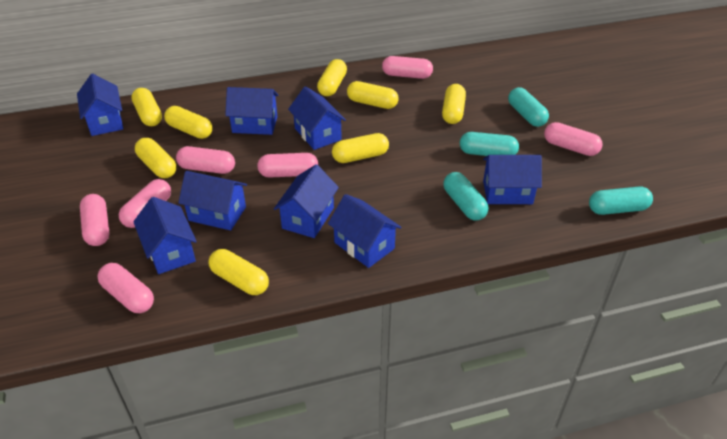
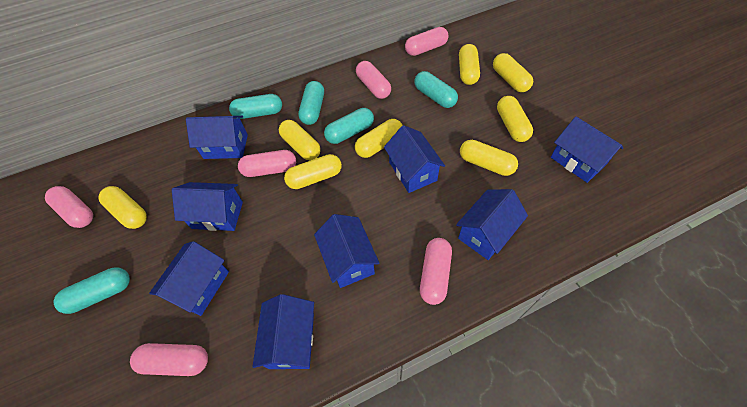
pink capsule: 7 -> 6
turquoise capsule: 4 -> 5

